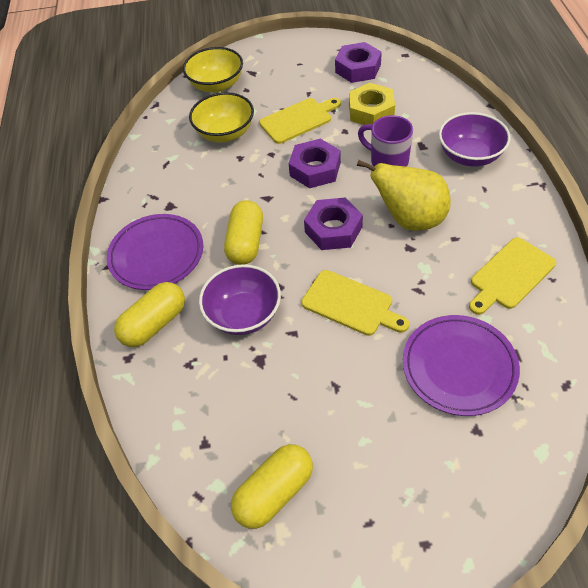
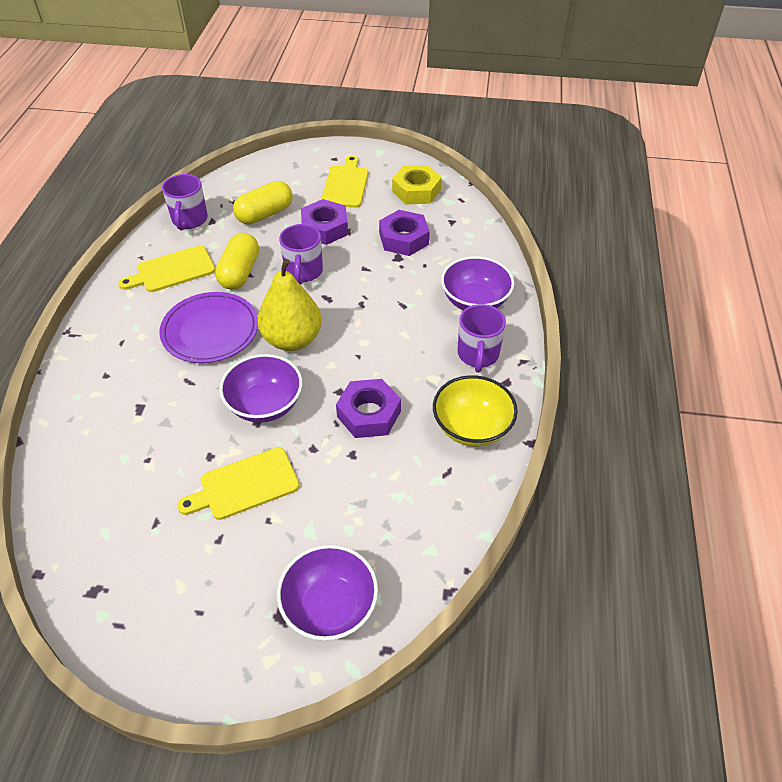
purple bowl: 2 -> 3
purple mug: 1 -> 3
purple plate: 2 -> 1
yellow bowl: 2 -> 1
yellow capsule: 3 -> 2

